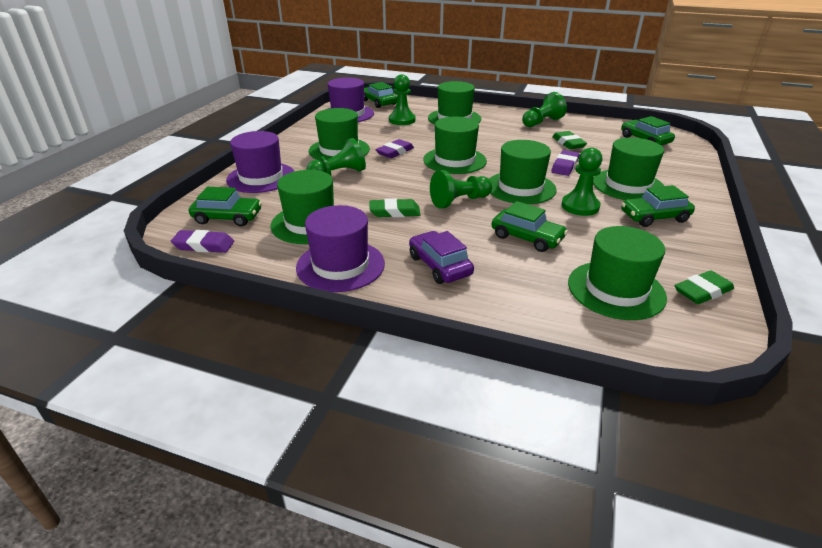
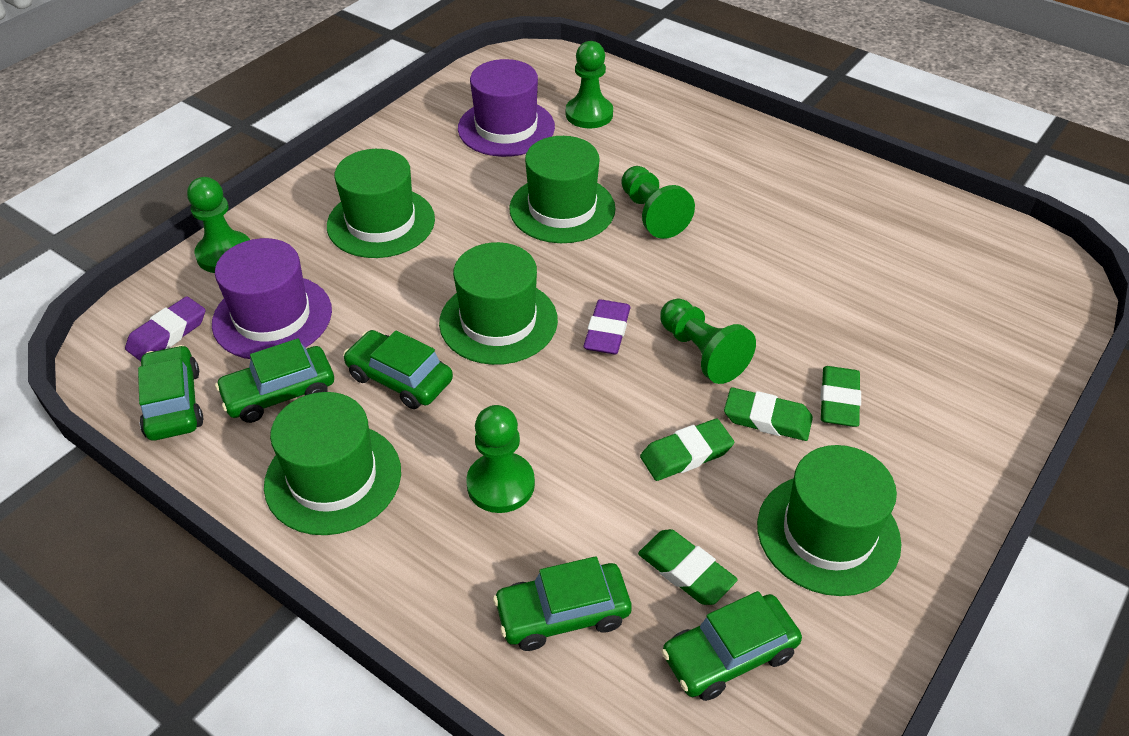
green eraser: 3 -> 4
green hat: 7 -> 5
purple car: 1 -> 0
purple eraser: 3 -> 2
purple hat: 3 -> 2

